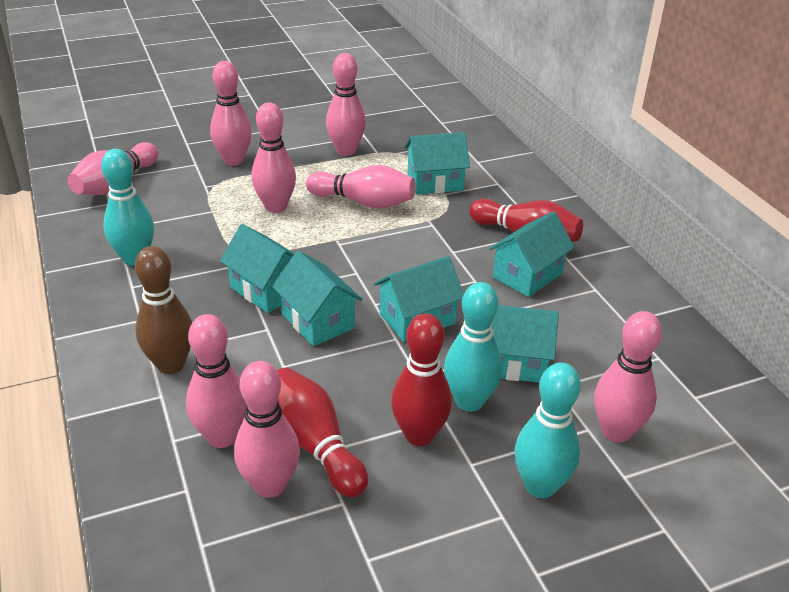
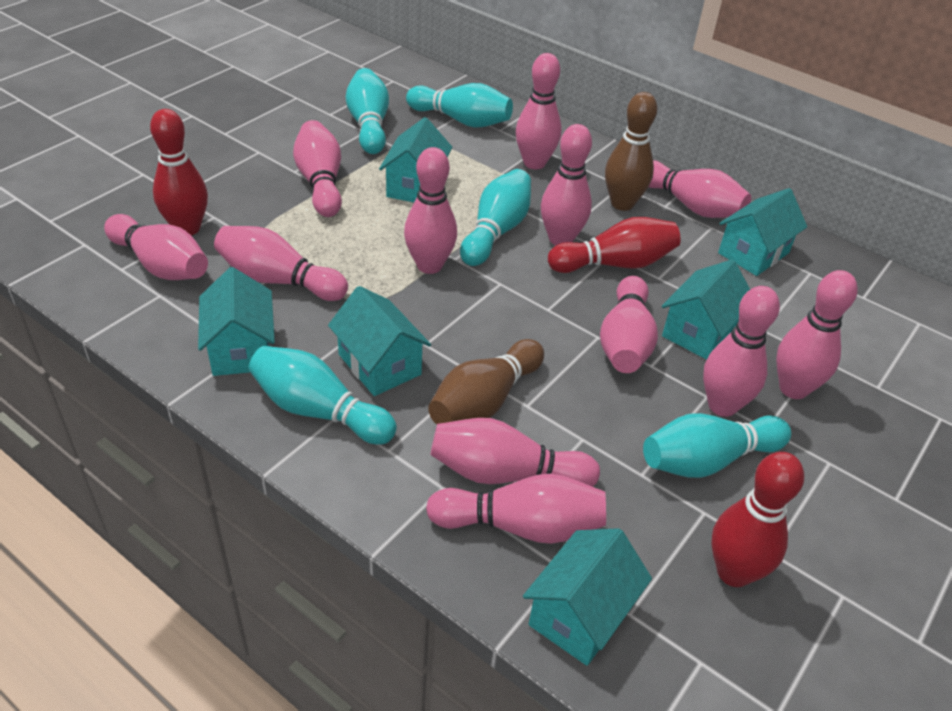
brown bowling pin: 1 -> 2
pink bowling pin: 8 -> 12
turquoise bowling pin: 3 -> 5

